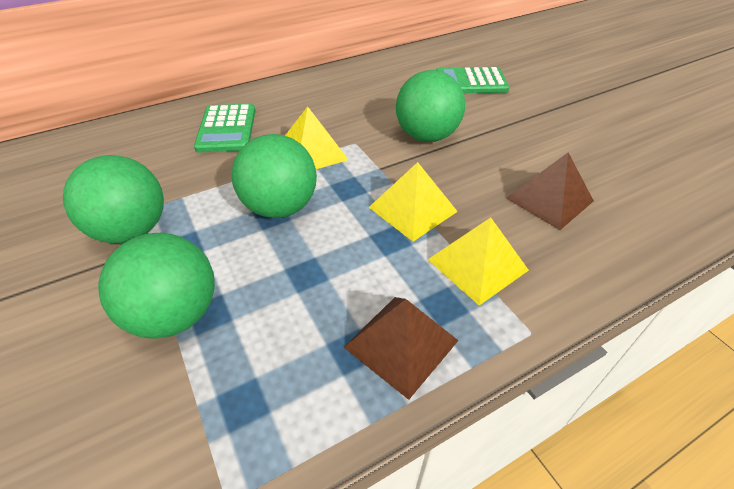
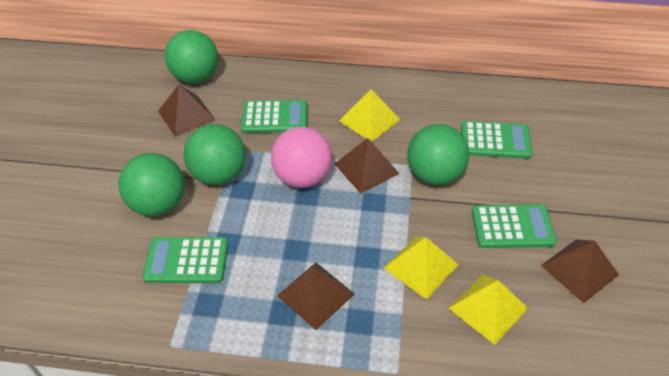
brown pyramid: 2 -> 4
green calculator: 2 -> 4
pink ball: 0 -> 1

